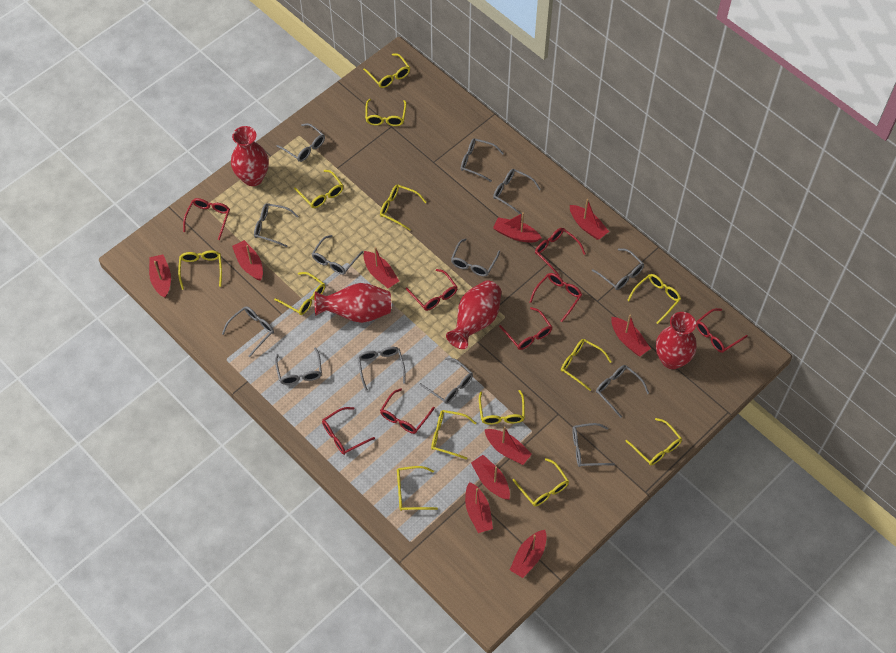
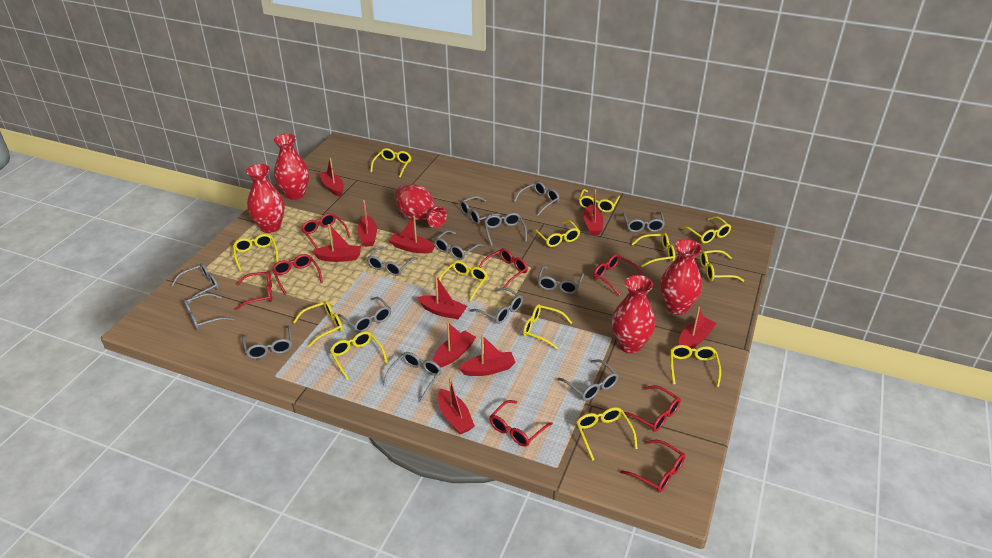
grey glasses: 13 -> 14
red vase: 4 -> 5

